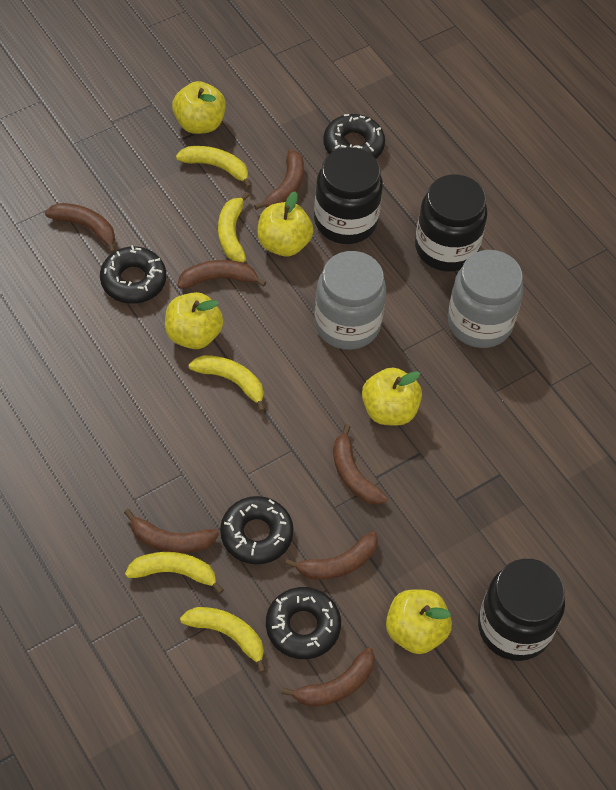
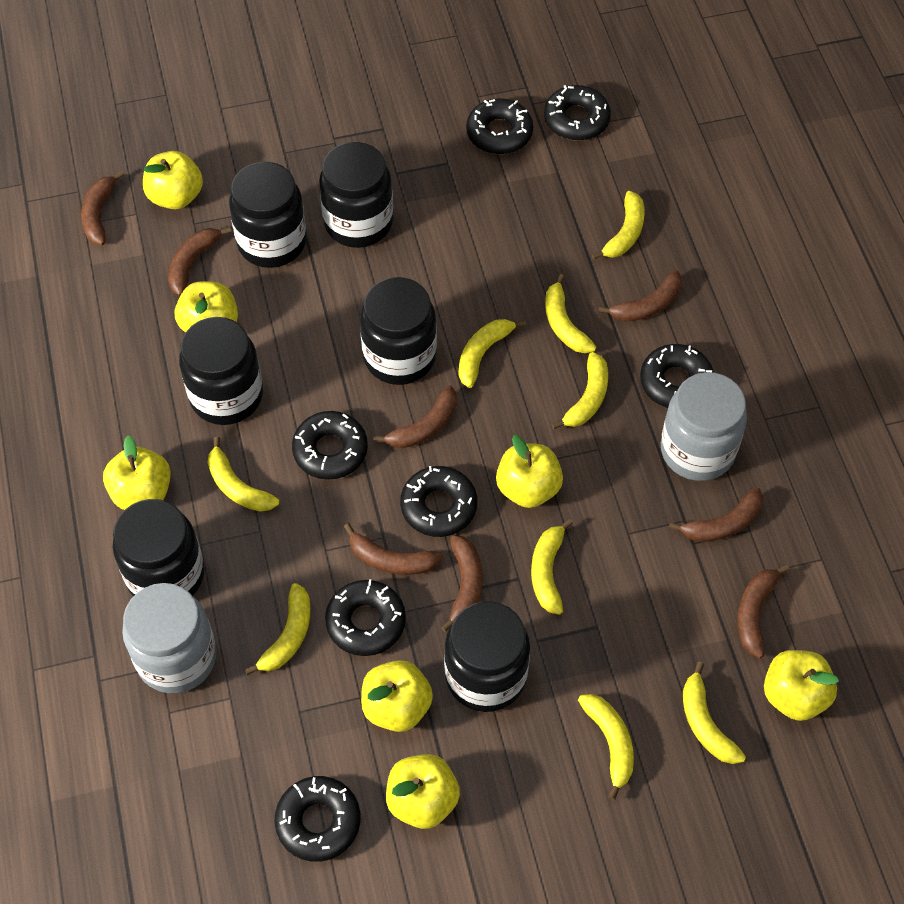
black donut: 4 -> 7
black jar: 3 -> 6
brown banana: 7 -> 8
yellow apple: 5 -> 7
yellow banana: 5 -> 9

